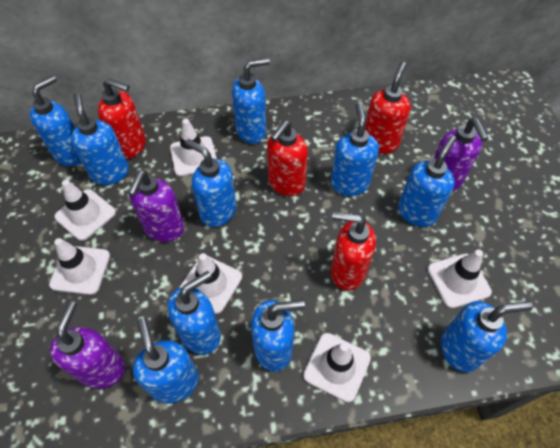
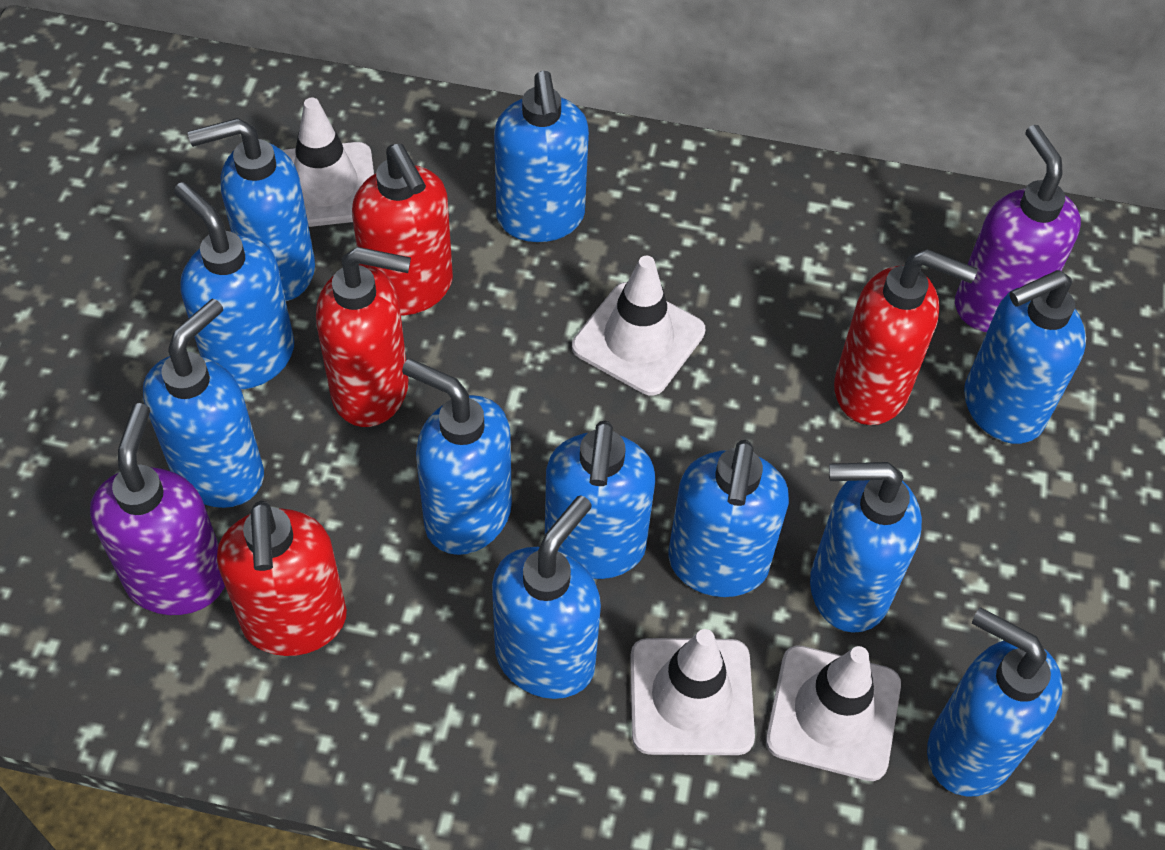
blue soap dispenser: 10 -> 11
purple soap dispenser: 3 -> 2
white traffic cone: 6 -> 4

